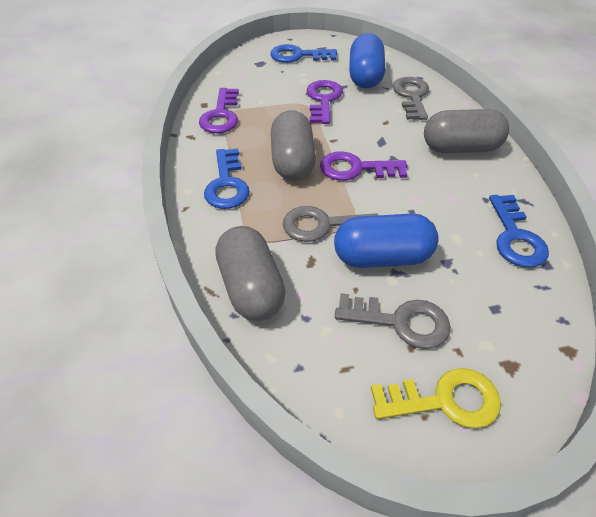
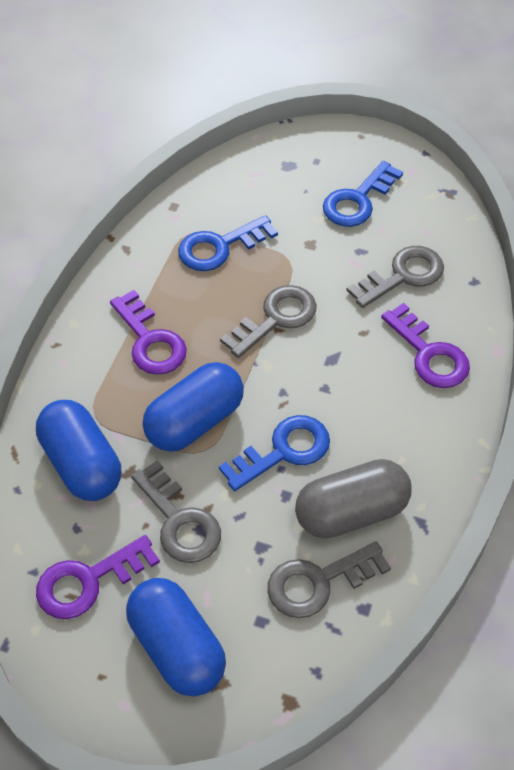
blue capsule: 2 -> 3
grey capsule: 3 -> 1
grey key: 3 -> 4
yellow key: 1 -> 0

